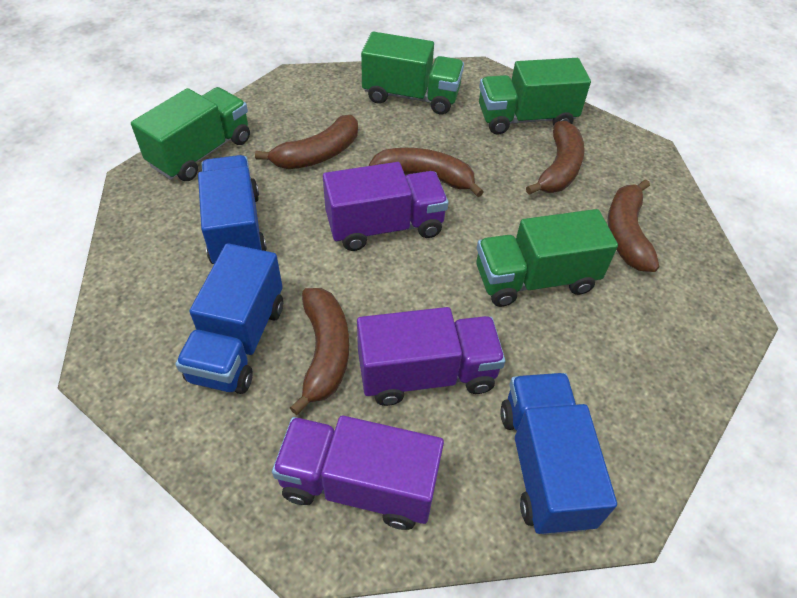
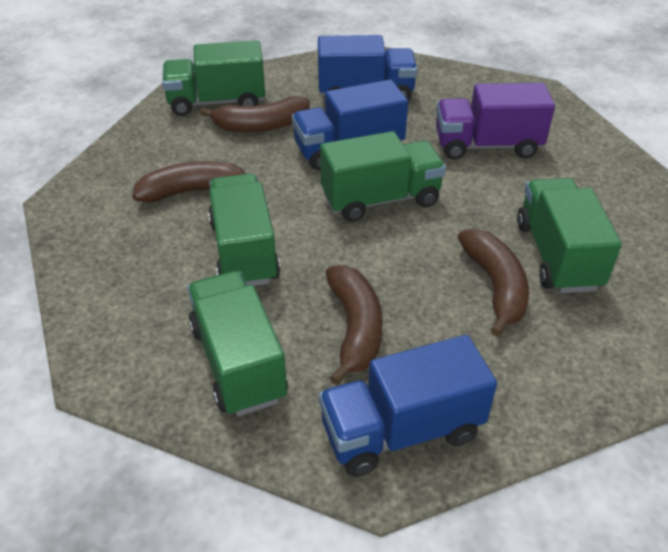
brown banana: 5 -> 4
green truck: 4 -> 5
purple truck: 3 -> 1

